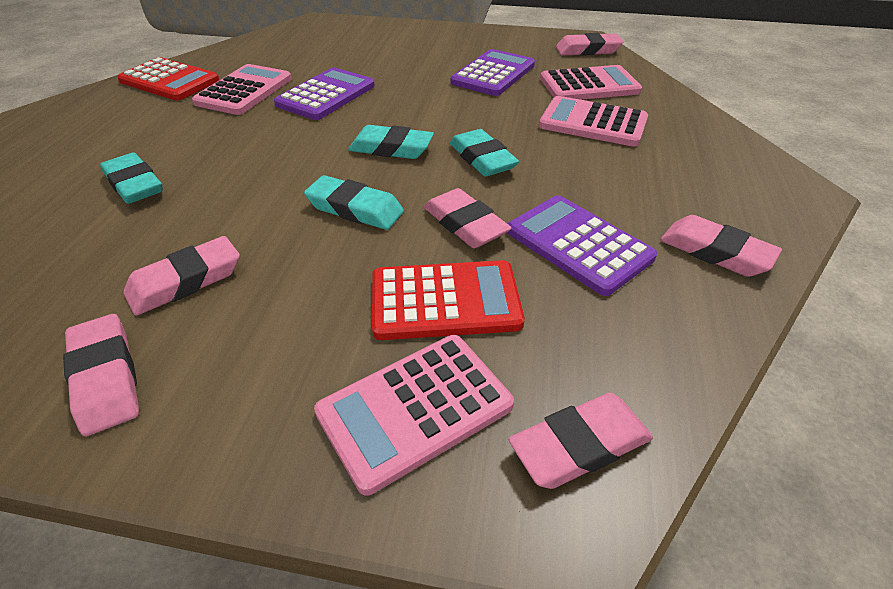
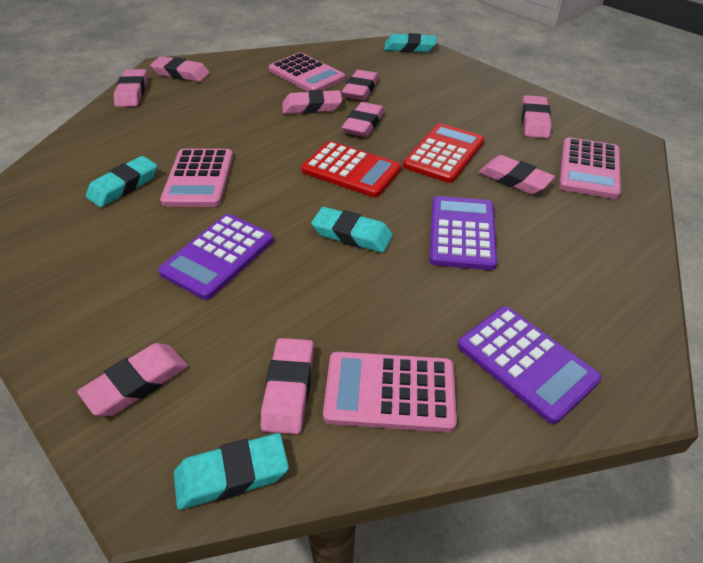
pink eraser: 6 -> 9

